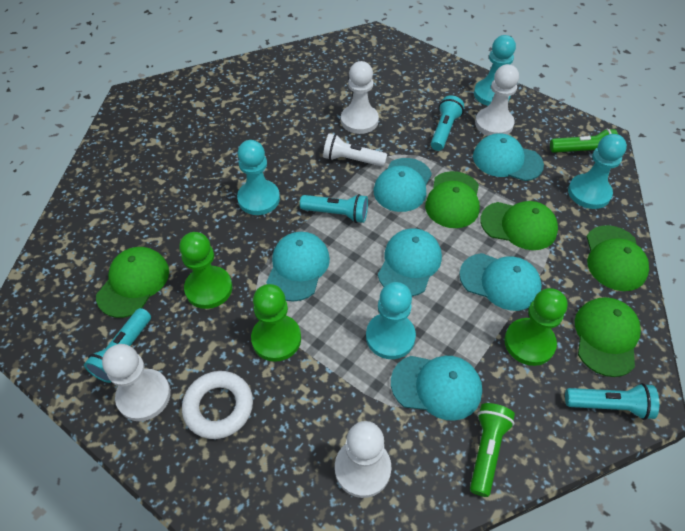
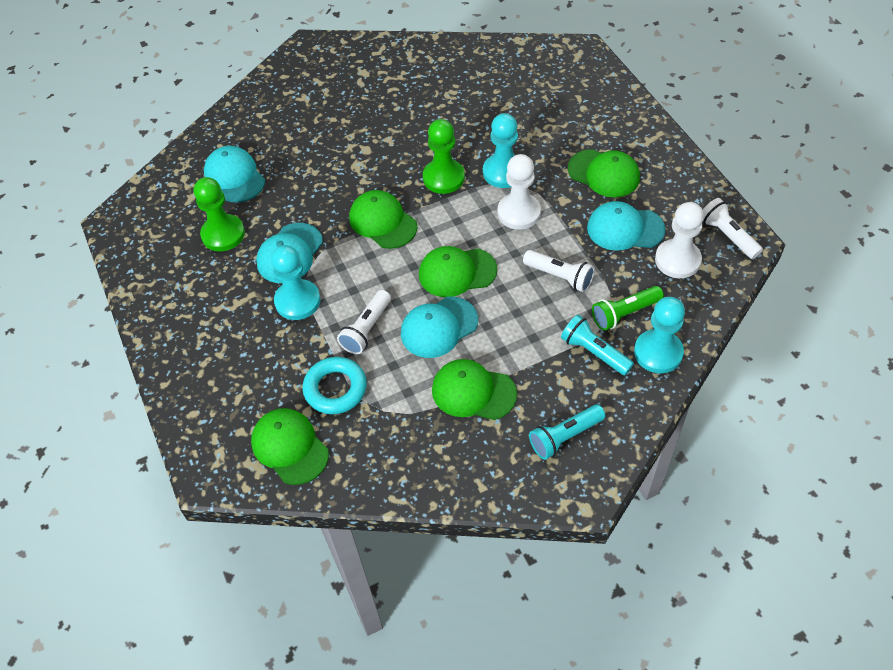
green flashlight: 2 -> 1
green pawn: 3 -> 2
turquoise cap: 6 -> 4
turquoise flashlight: 4 -> 2
turquoise pawn: 4 -> 3
turquoise ring: 0 -> 1
white flashlight: 1 -> 3
white pawn: 4 -> 2
white ring: 1 -> 0

